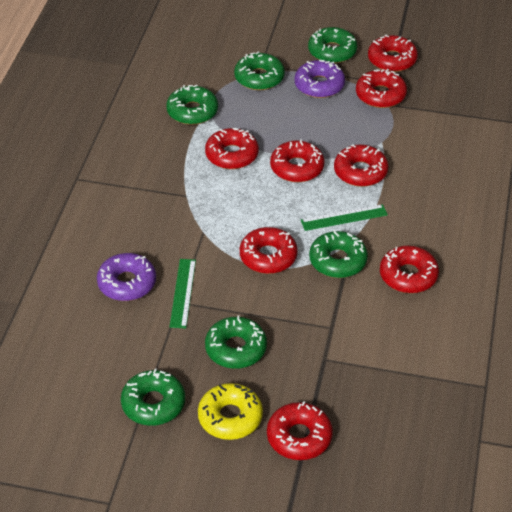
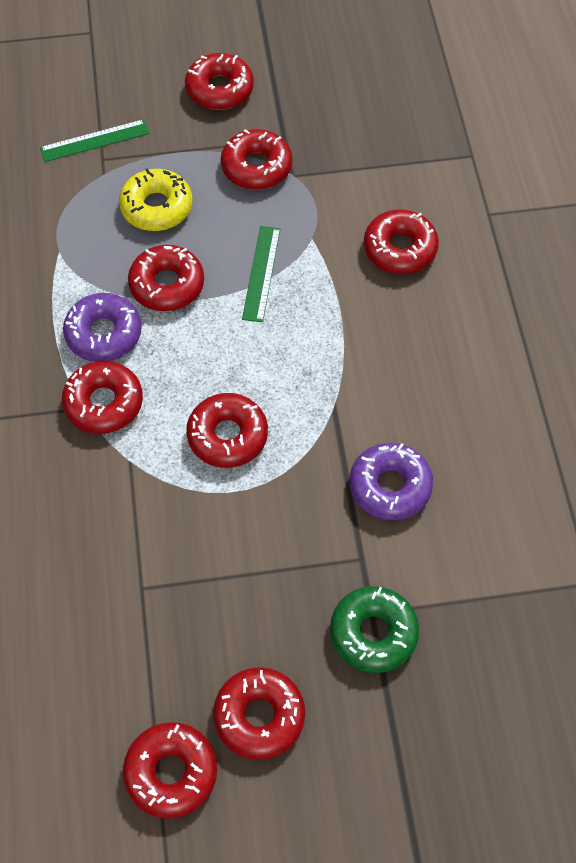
green donut: 6 -> 1

